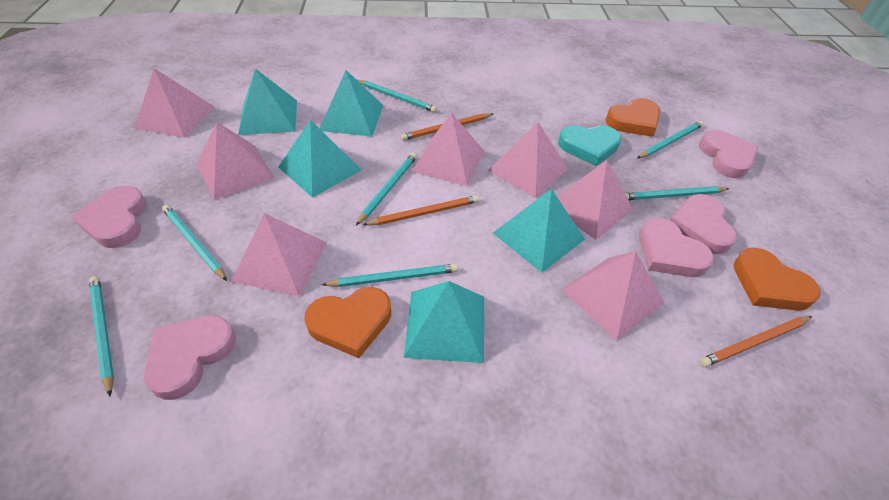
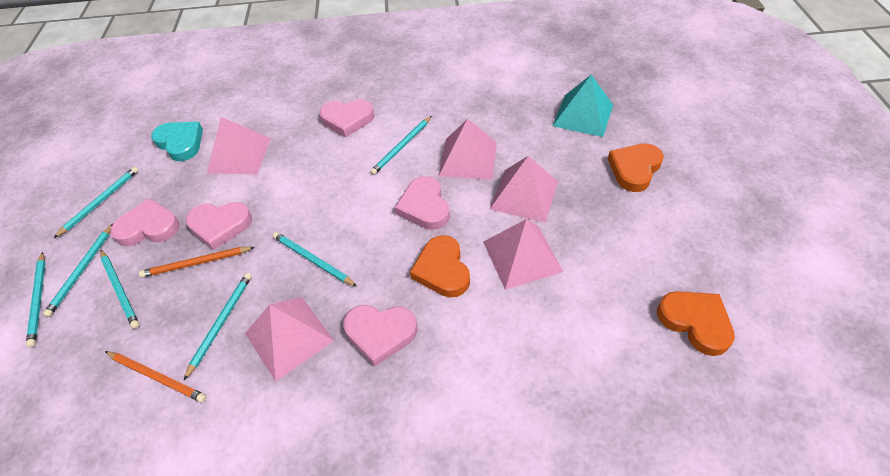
orange pencil: 3 -> 2
pink pyramid: 7 -> 5
turquoise pyramid: 5 -> 1

